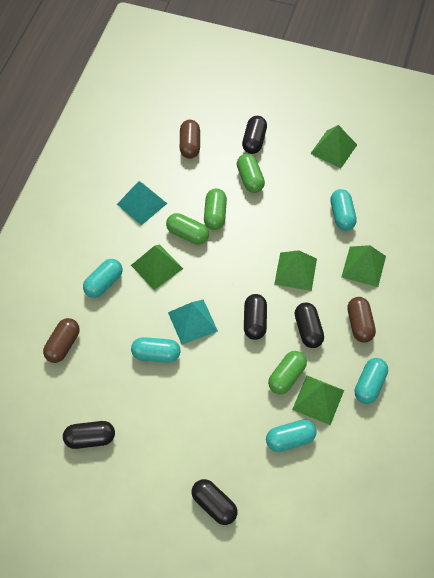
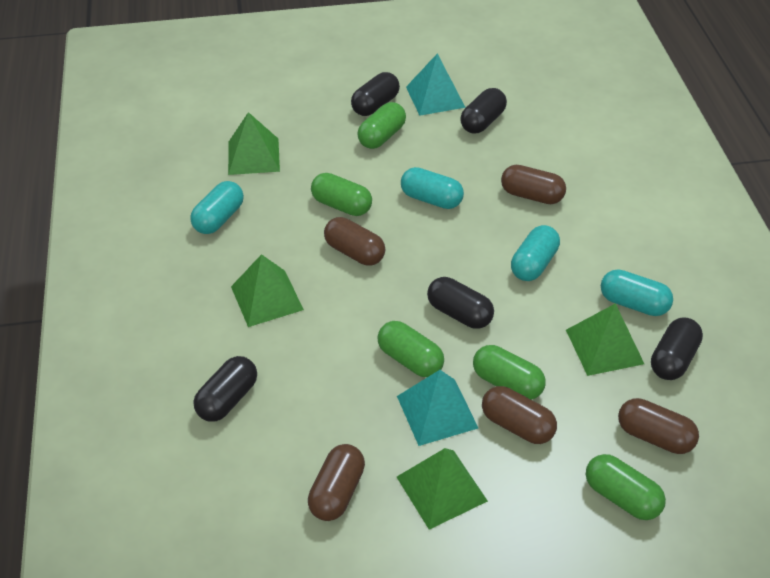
brown capsule: 3 -> 5
green capsule: 4 -> 5
green pyramid: 5 -> 4
turquoise capsule: 5 -> 4

